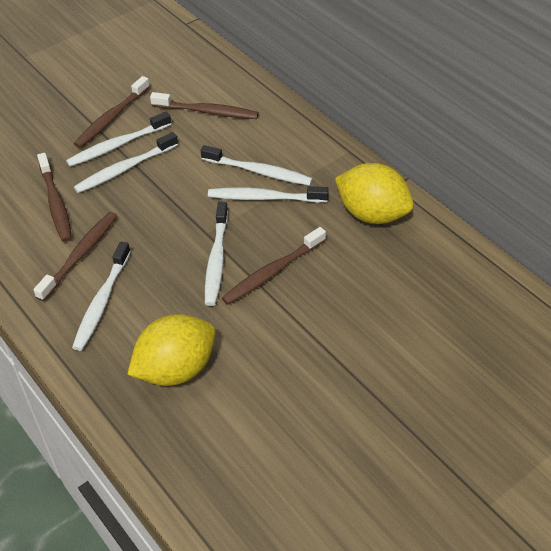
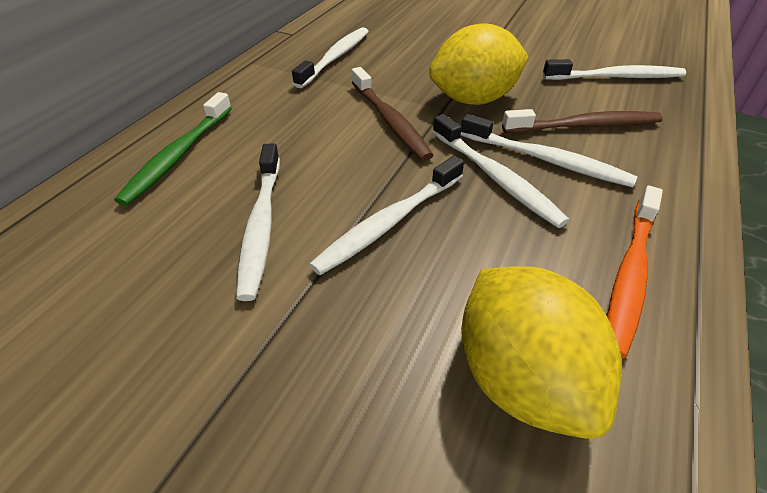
brown toothbrush: 5 -> 2
green toothbrush: 0 -> 1
orange toothbrush: 0 -> 1

